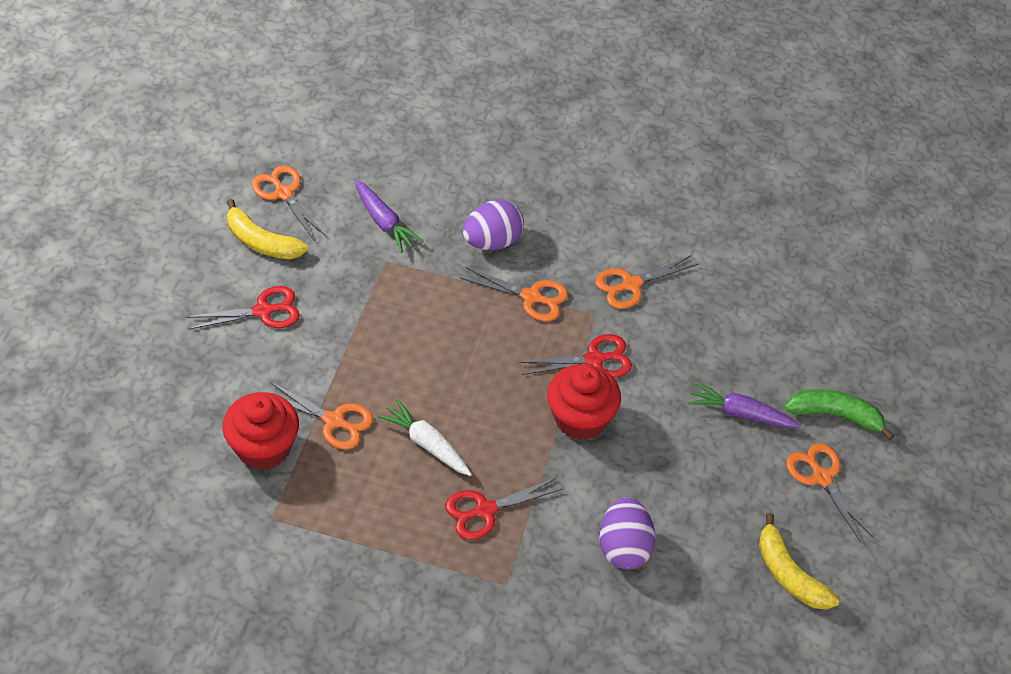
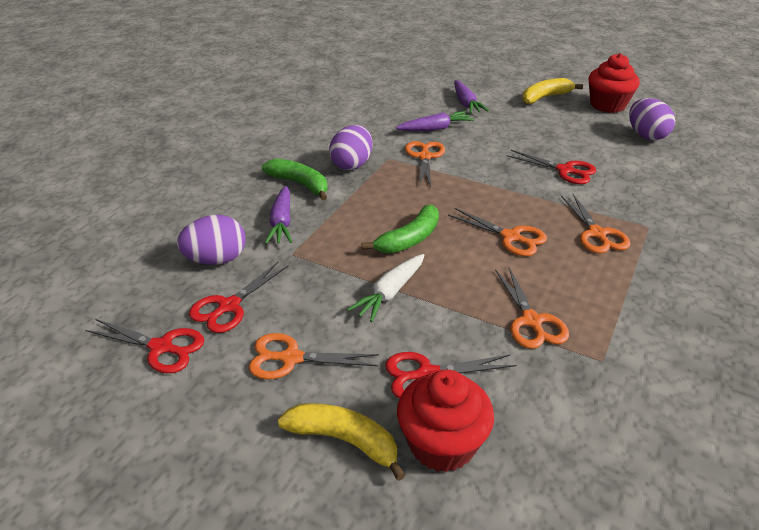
green banana: 1 -> 2
purple carrot: 2 -> 3
purple egg: 2 -> 3
red scissors: 3 -> 4

